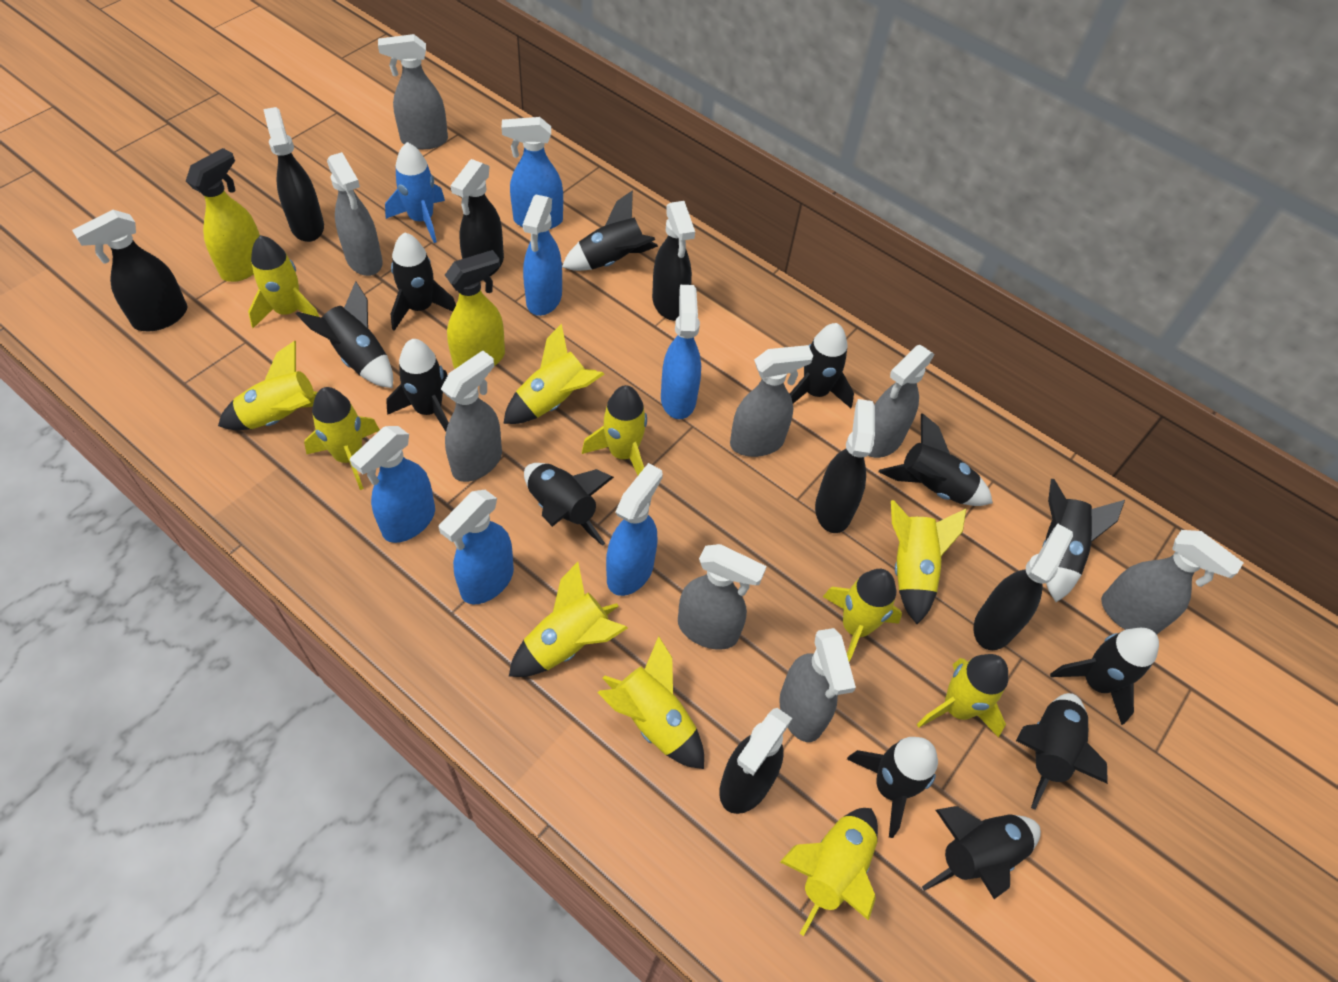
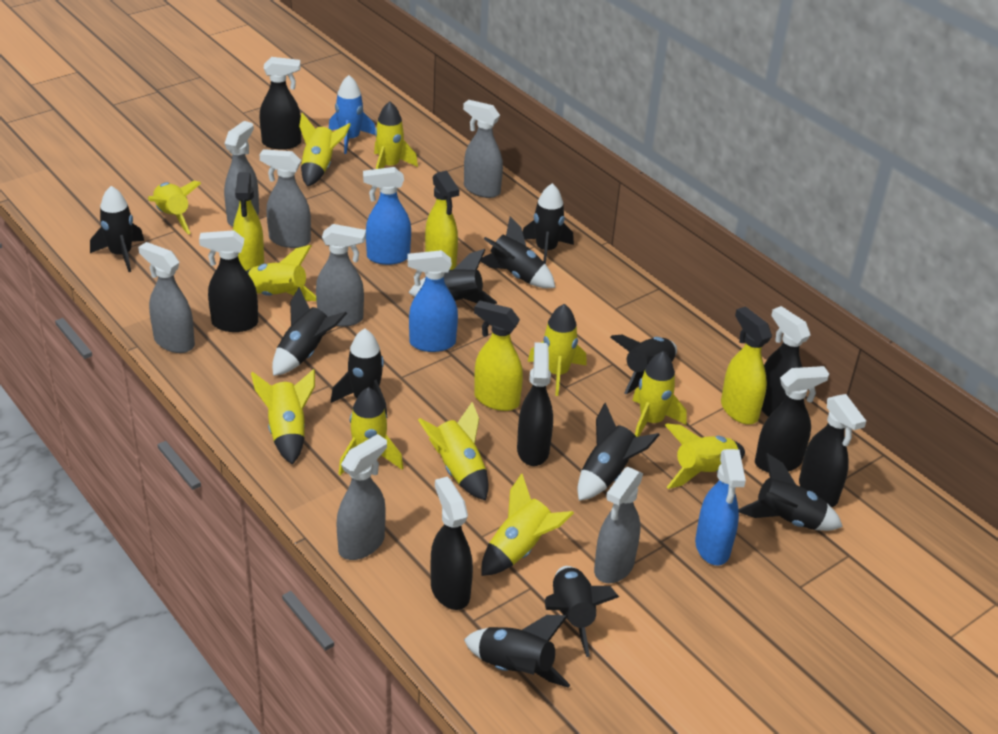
black rocket: 12 -> 11
blue spray bottle: 6 -> 3
grey spray bottle: 8 -> 7
yellow spray bottle: 2 -> 4

